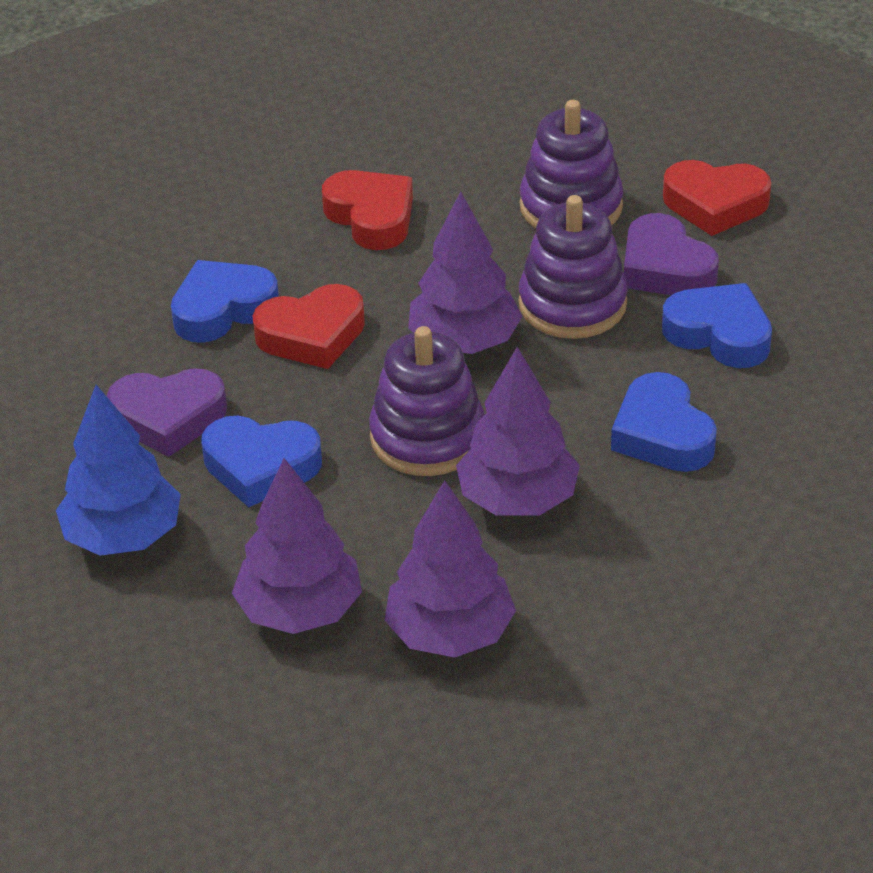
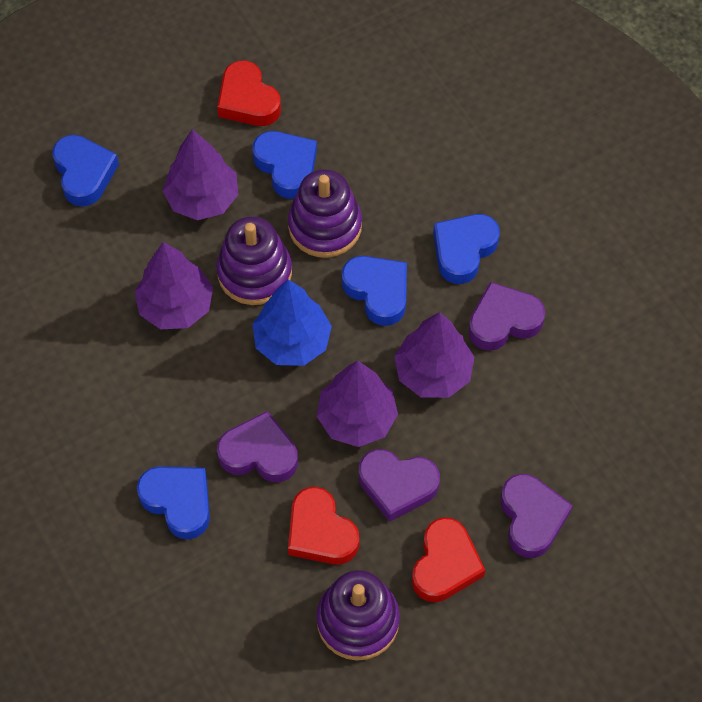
blue heart: 4 -> 5
purple heart: 2 -> 4

